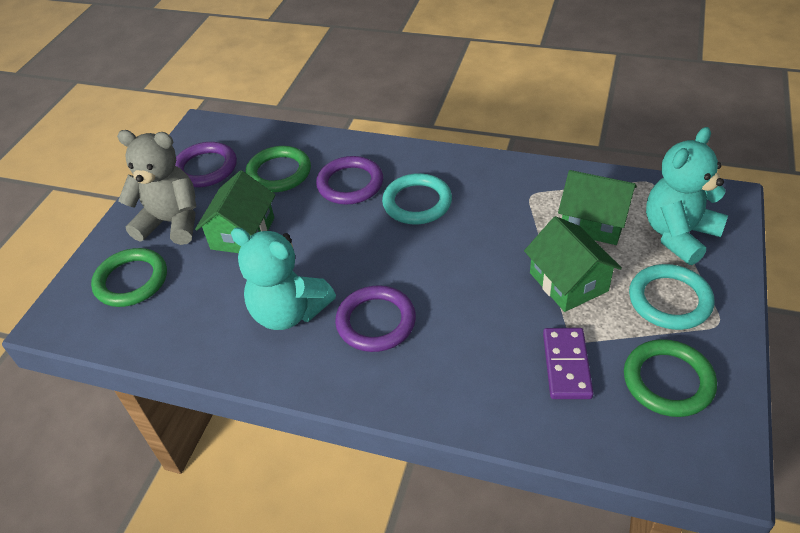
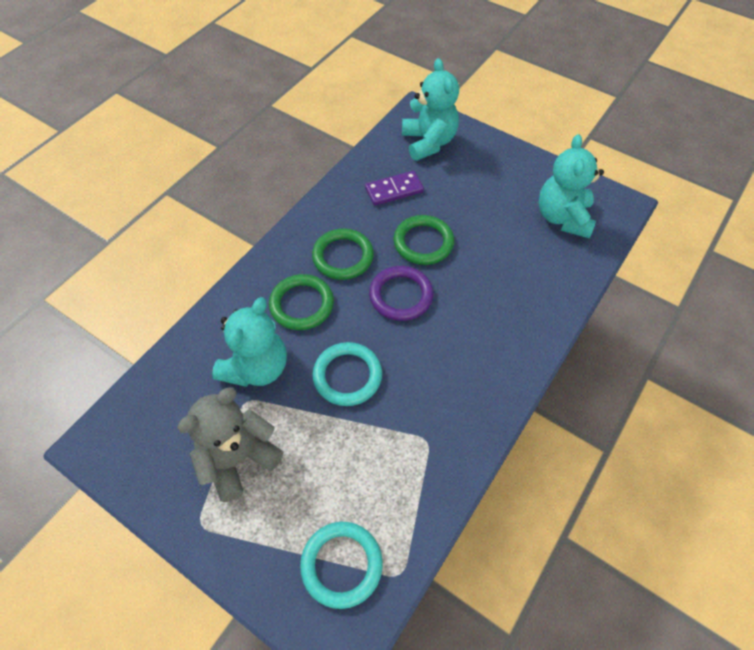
green house: 3 -> 0
purple ring: 3 -> 1
turquoise teddy bear: 2 -> 3

